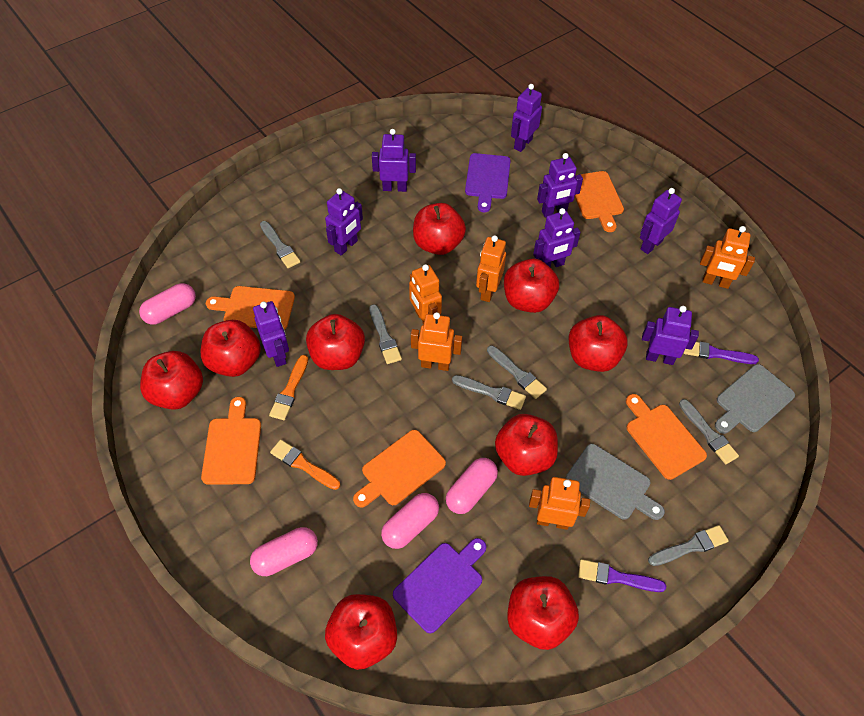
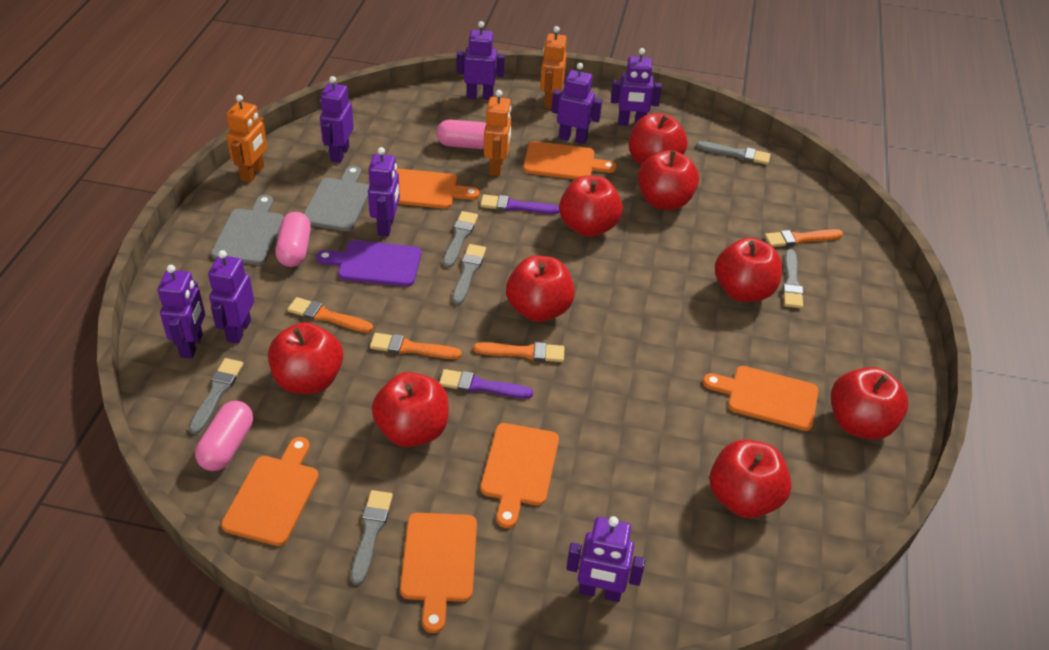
orange brush: 2 -> 4
orange cutting board: 5 -> 6
orange robot: 5 -> 3
pink capsule: 4 -> 3
purple cutting board: 2 -> 1

